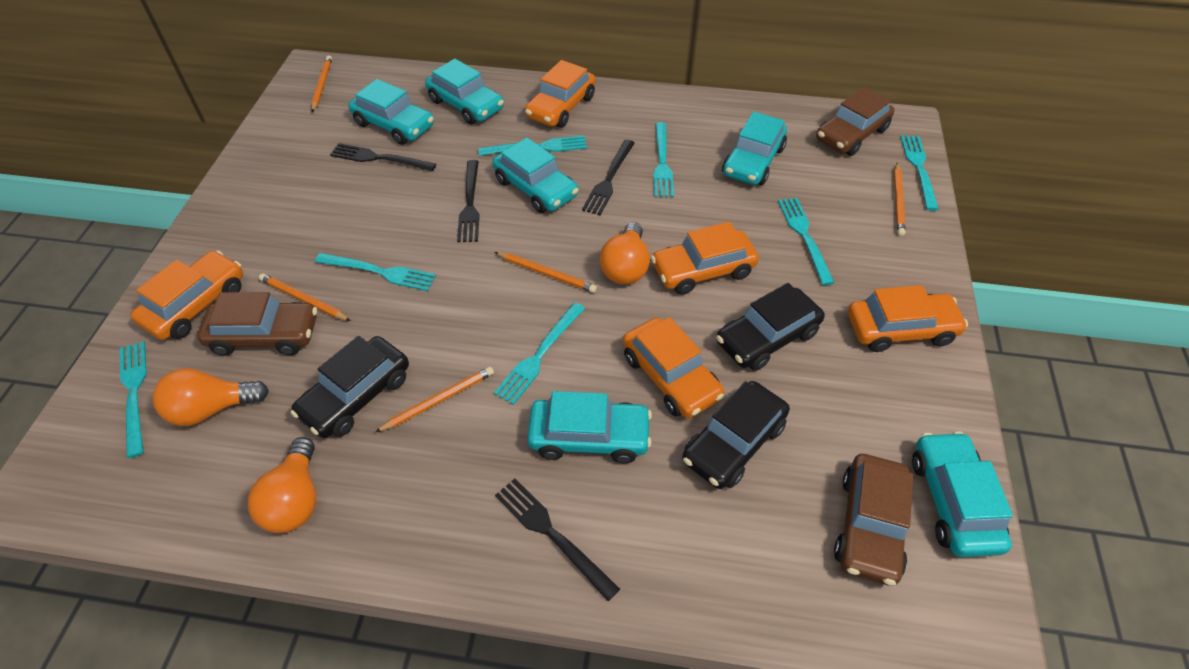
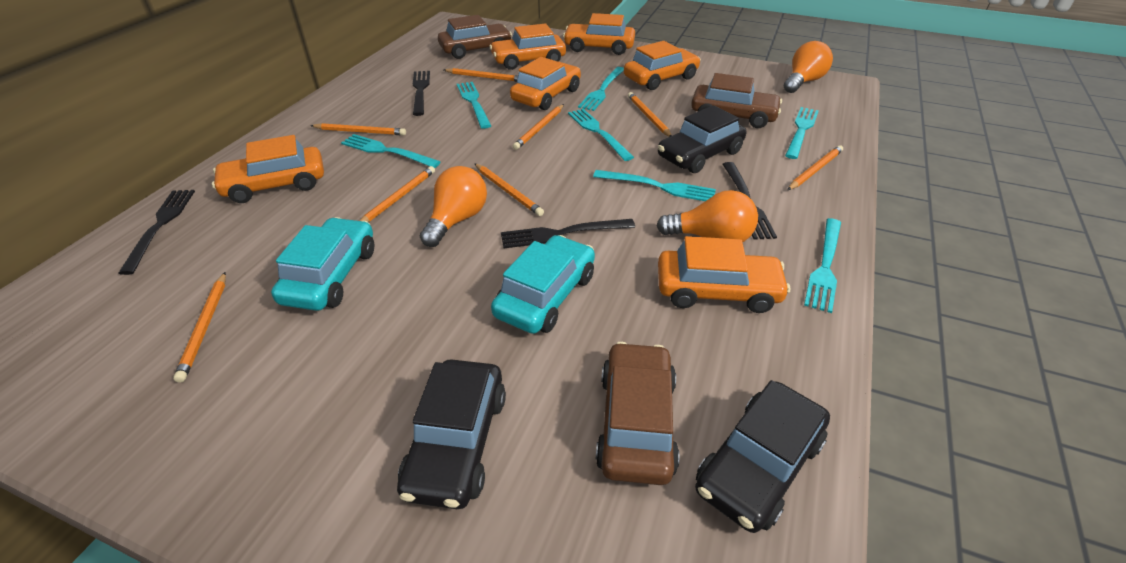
orange car: 5 -> 6
orange pencil: 5 -> 8
turquoise car: 6 -> 2

